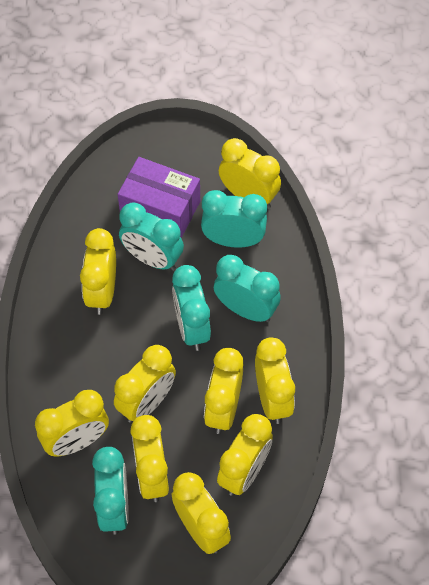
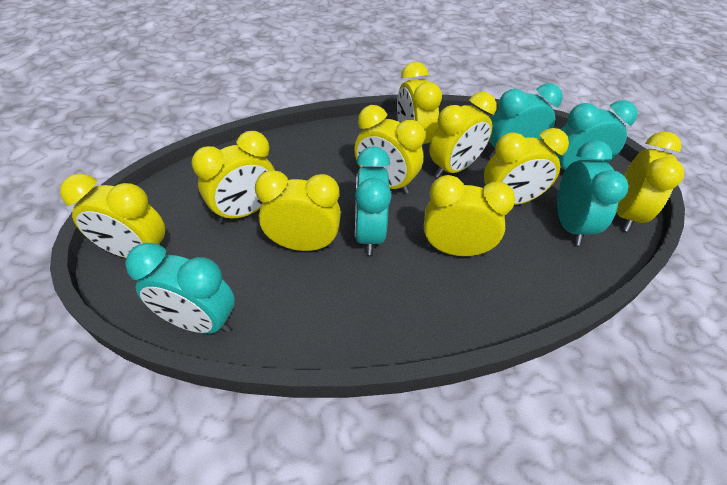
purple box: 1 -> 0

